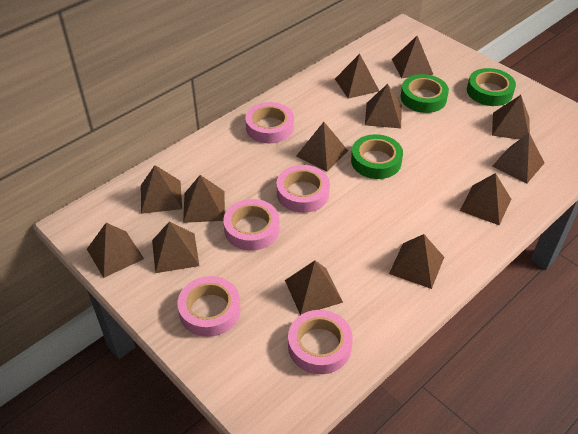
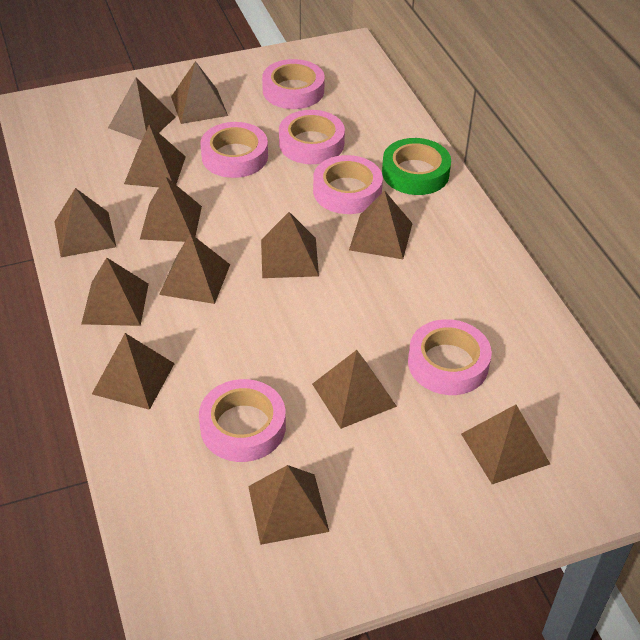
green tape: 3 -> 1
pink tape: 5 -> 6

